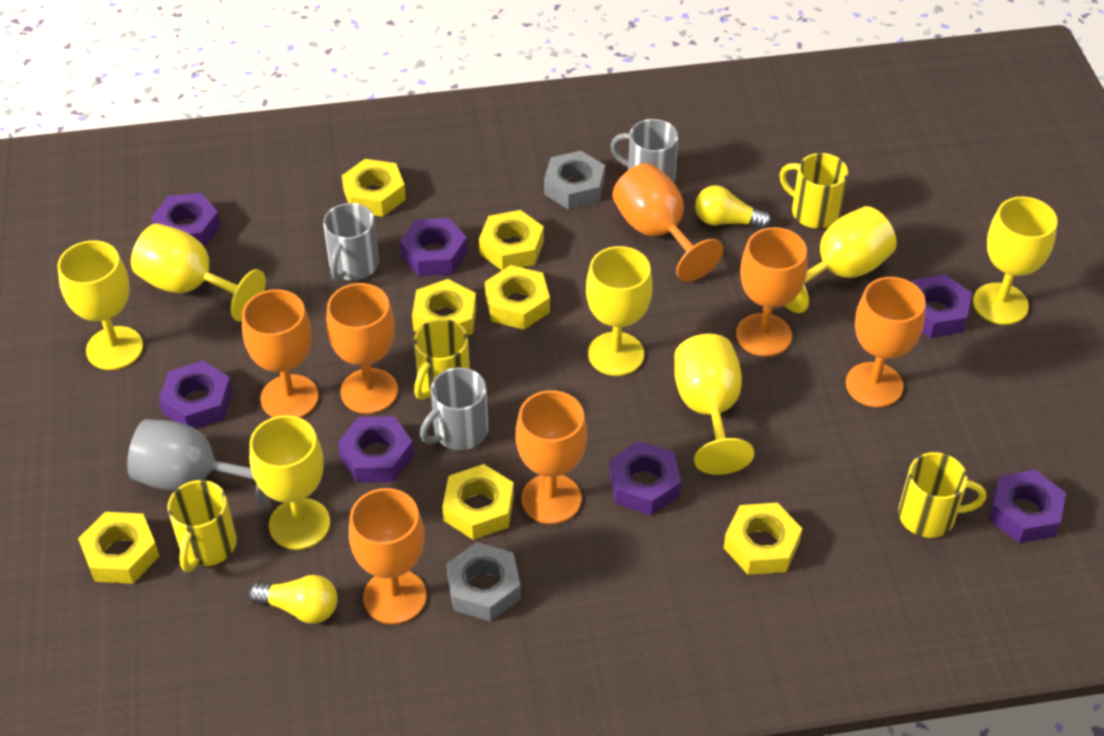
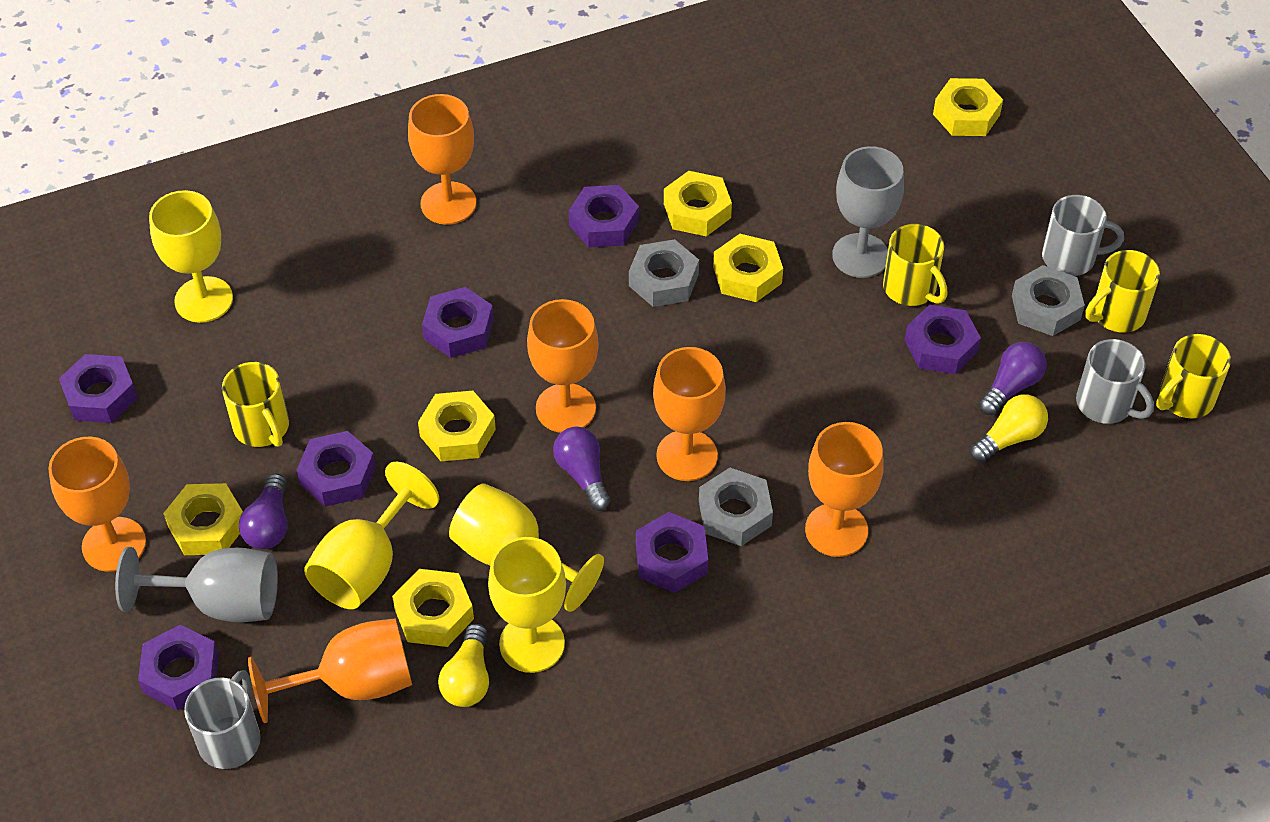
grey goblet: 1 -> 2
grey nut: 2 -> 3
orange goblet: 7 -> 6
purple light bulb: 0 -> 3
yellow goblet: 7 -> 4
yellow nut: 7 -> 6

